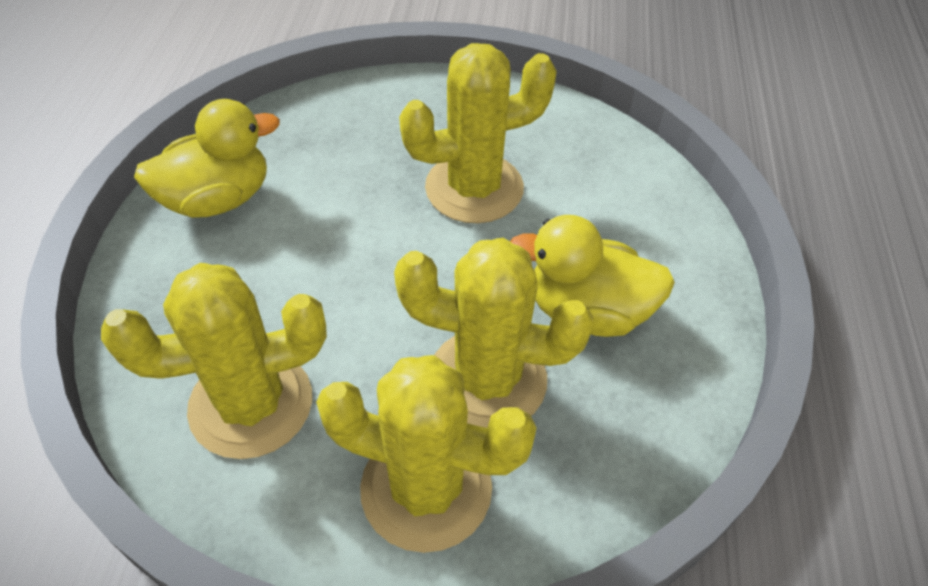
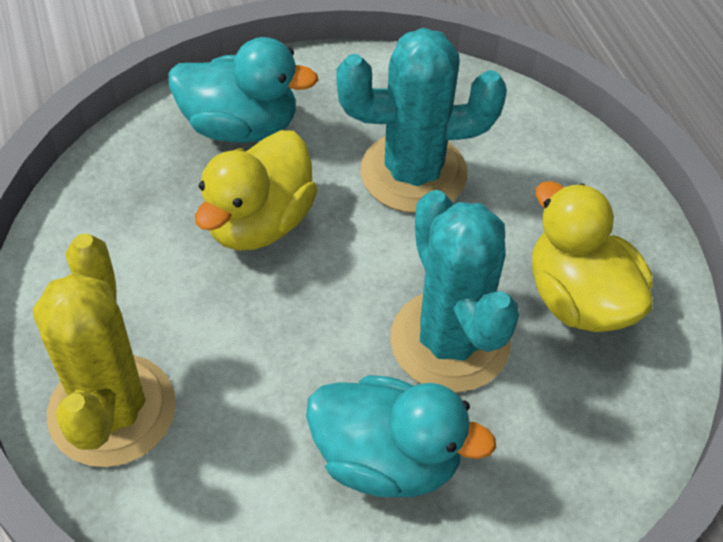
turquoise cactus: 0 -> 2
turquoise duck: 0 -> 2
yellow cactus: 4 -> 1

